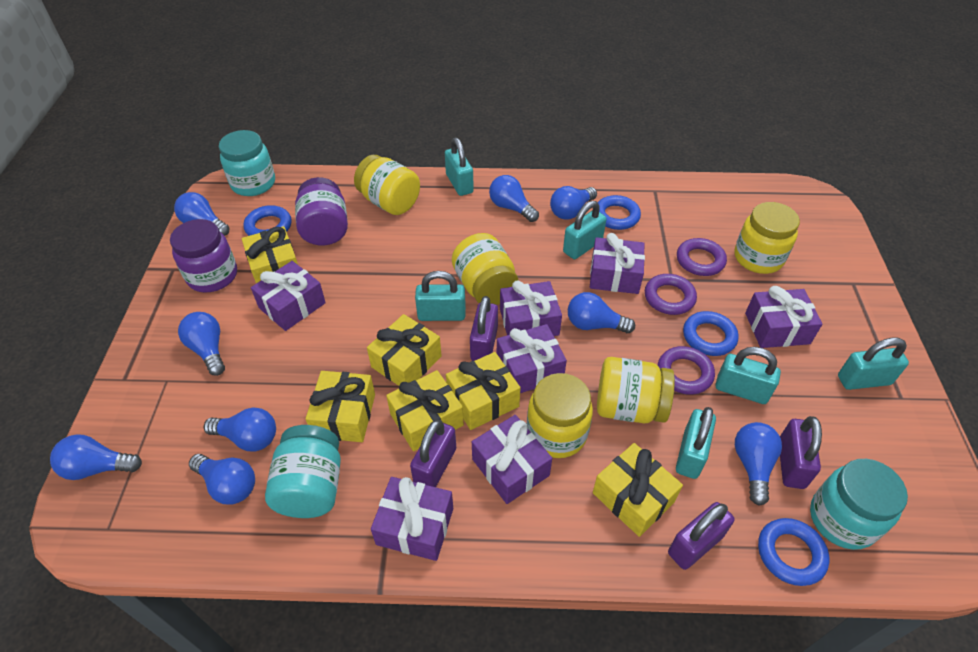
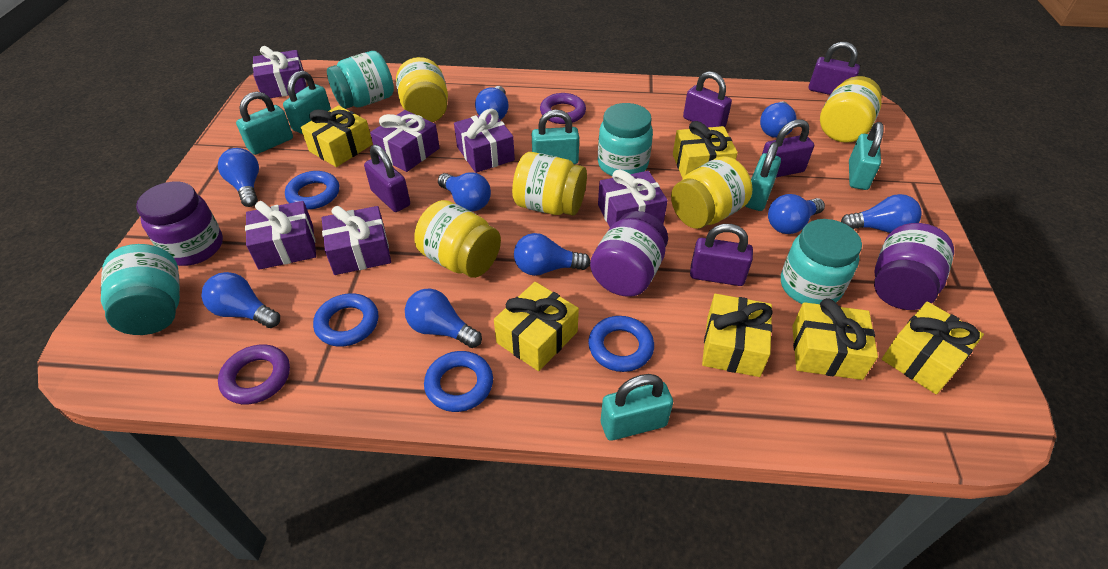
purple gift: 7 -> 6
purple jar: 2 -> 3
purple padlock: 4 -> 5
purple ring: 3 -> 2
turquoise jar: 3 -> 4

